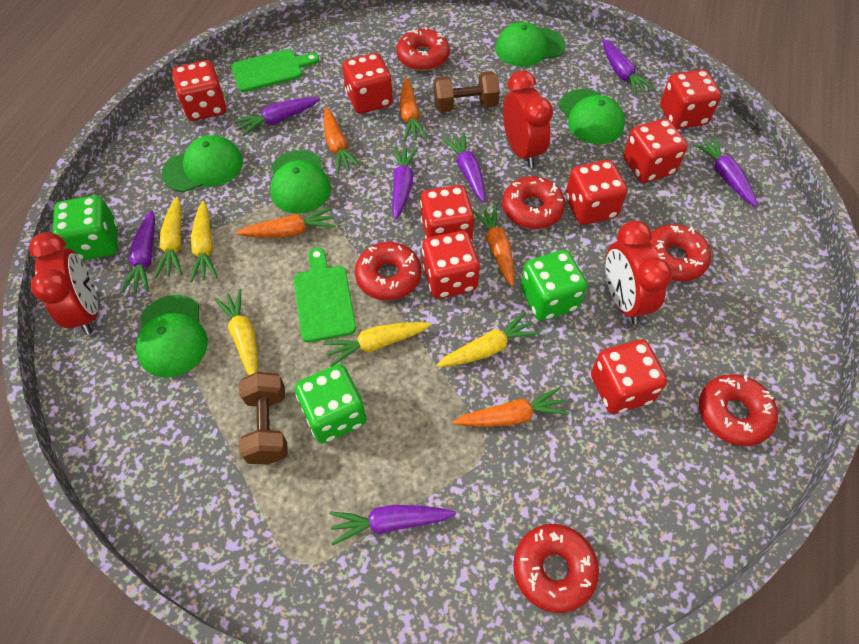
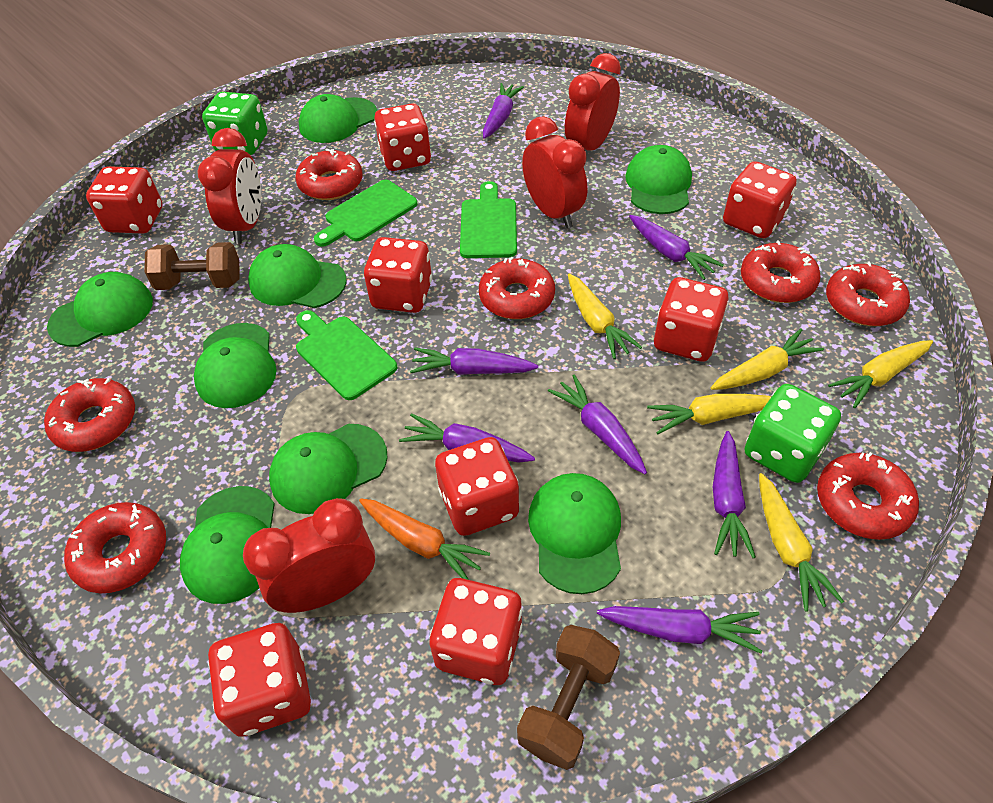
green cap: 5 -> 8
green cutting board: 2 -> 3
green dice: 3 -> 2
orange carrot: 5 -> 1
red clock: 3 -> 4
red donut: 6 -> 7

